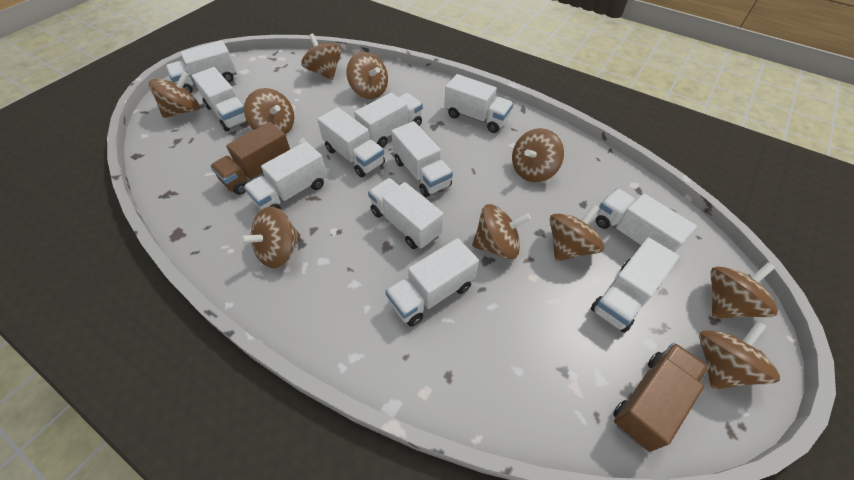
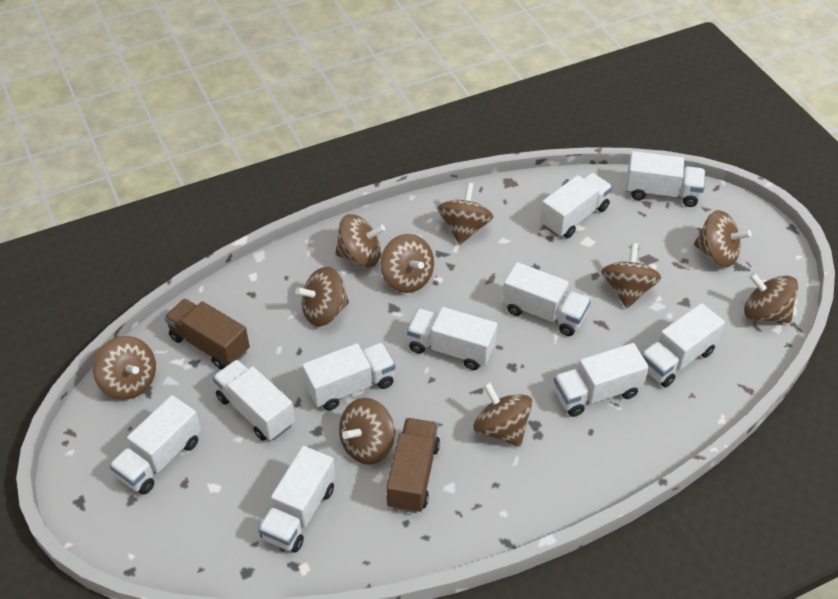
white truck: 11 -> 10

